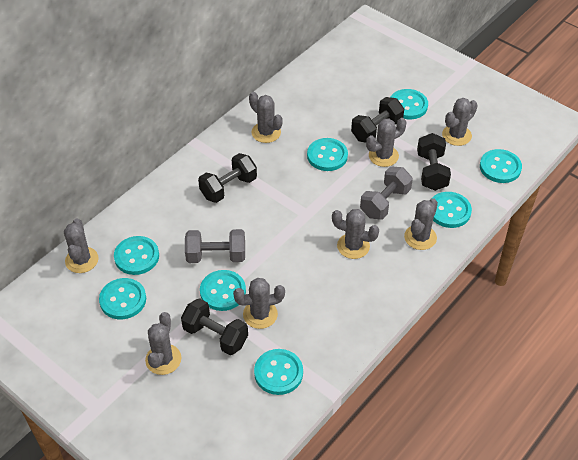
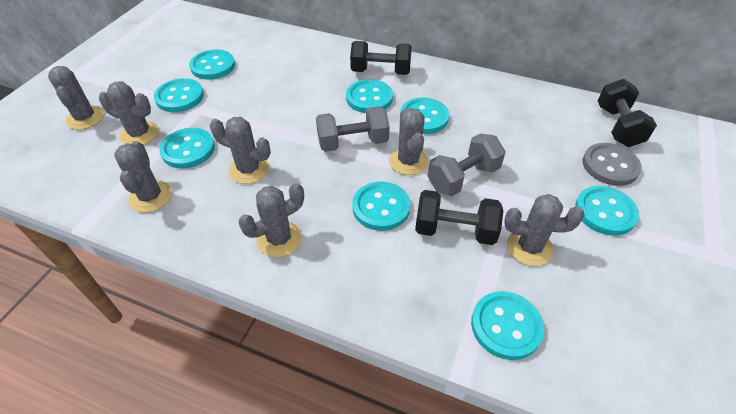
black dumbbell: 4 -> 3
grey button: 0 -> 1
grey cactus: 8 -> 7

